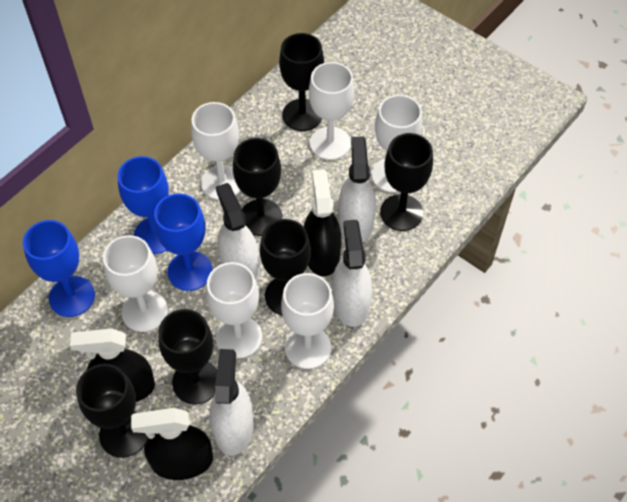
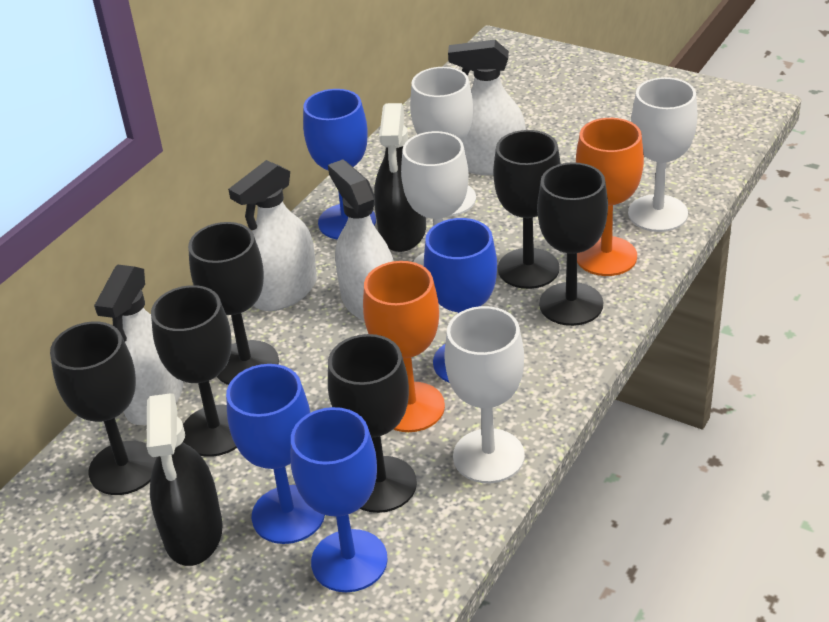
black spray bottle: 3 -> 2
blue goblet: 3 -> 4
orange goblet: 0 -> 2
white goblet: 6 -> 4

